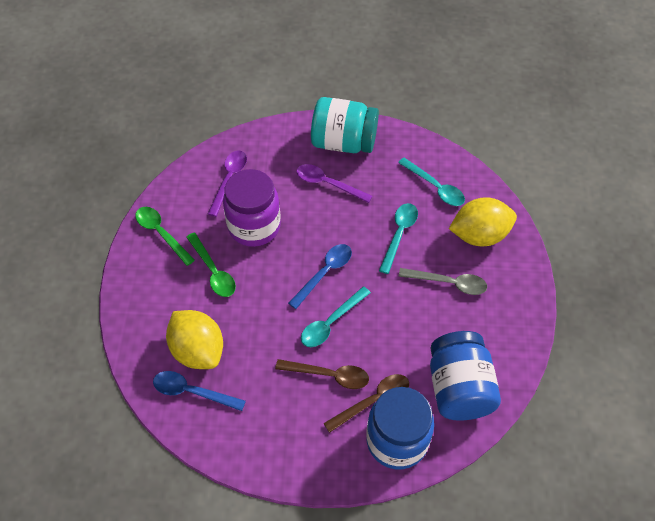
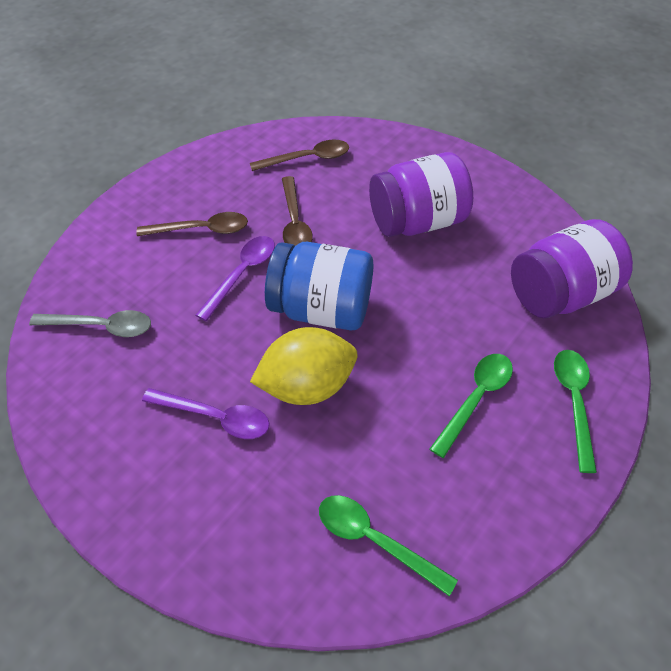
blue jar: 2 -> 1
blue spoon: 2 -> 0
brown spoon: 2 -> 3
green spoon: 2 -> 3
purple jar: 1 -> 2
turquoise jar: 1 -> 0
turquoise spoon: 3 -> 0
yellow lemon: 2 -> 1

